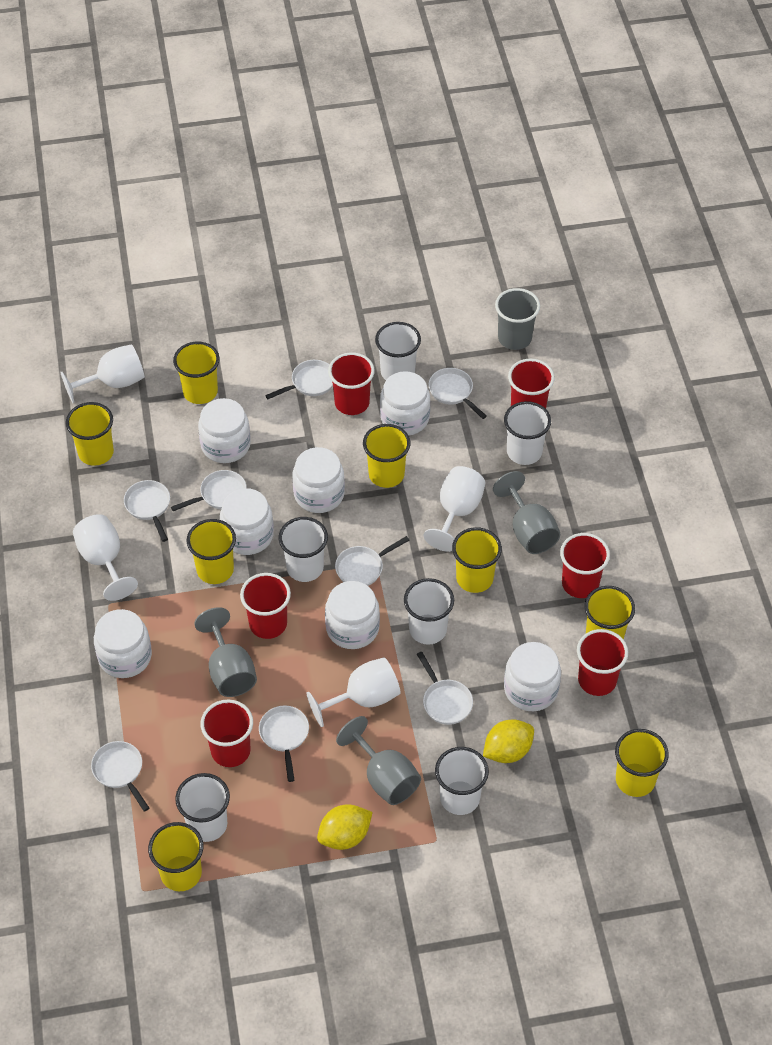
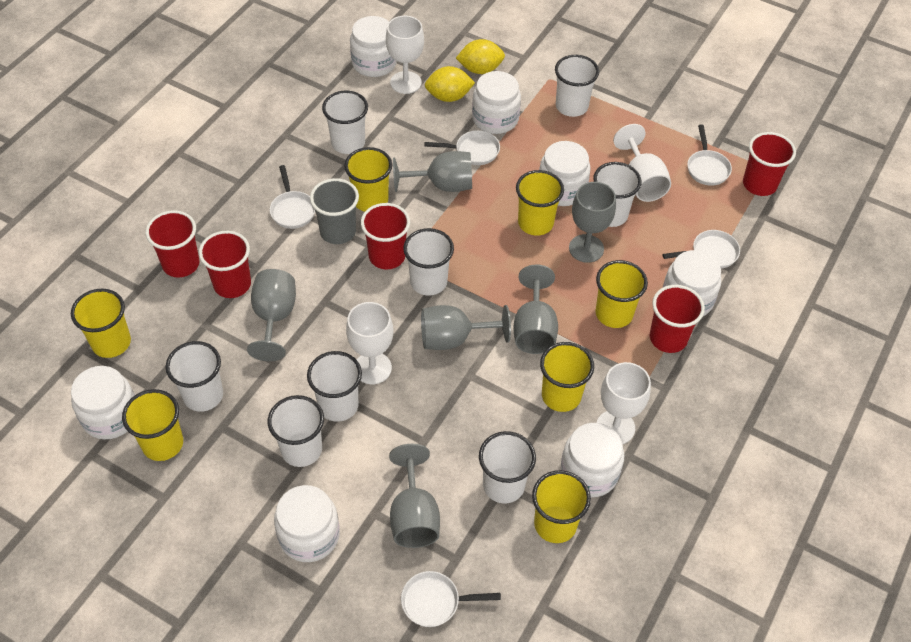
grey goblet: 3 -> 6
red cup: 6 -> 5
white cup: 6 -> 8
white pan: 8 -> 5
yellow cup: 8 -> 7

